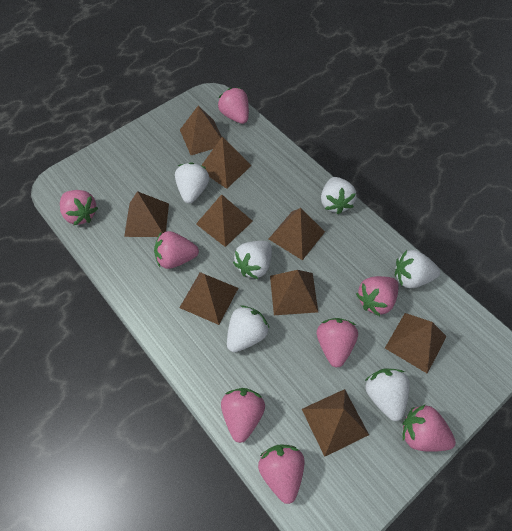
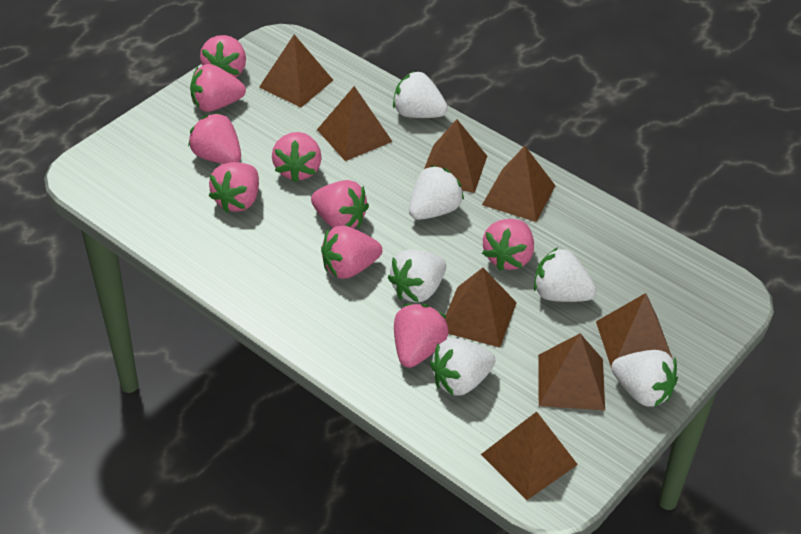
brown pyramid: 9 -> 8
pink strawberry: 8 -> 9

